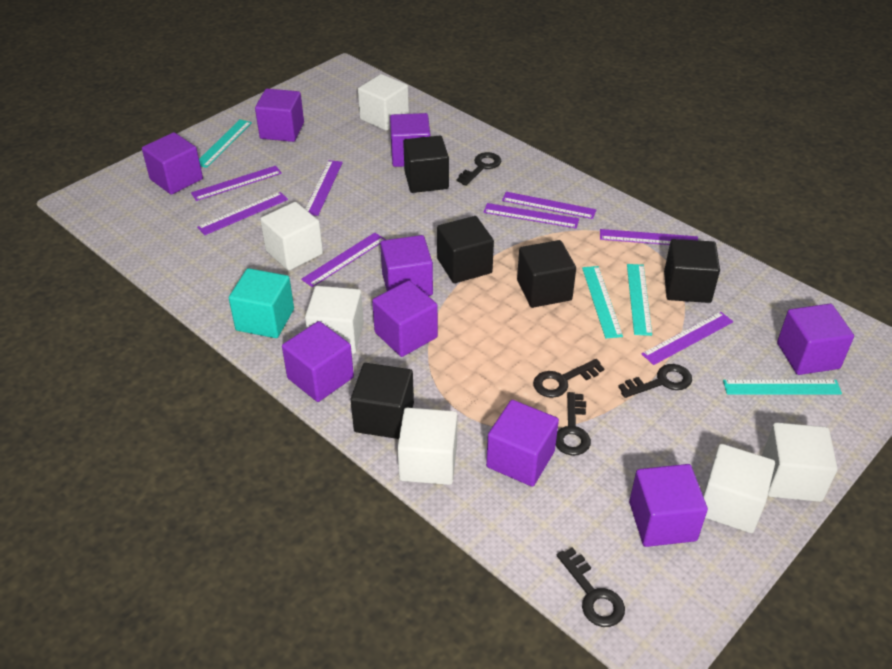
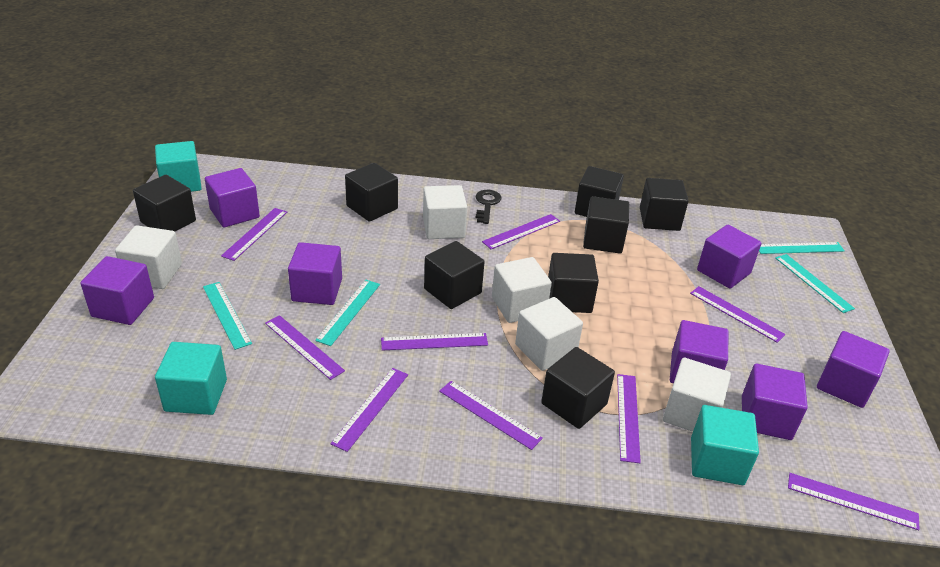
black cube: 5 -> 8
black key: 5 -> 1
purple cube: 9 -> 7
purple ruler: 8 -> 9
turquoise cube: 1 -> 3
white cube: 6 -> 5

